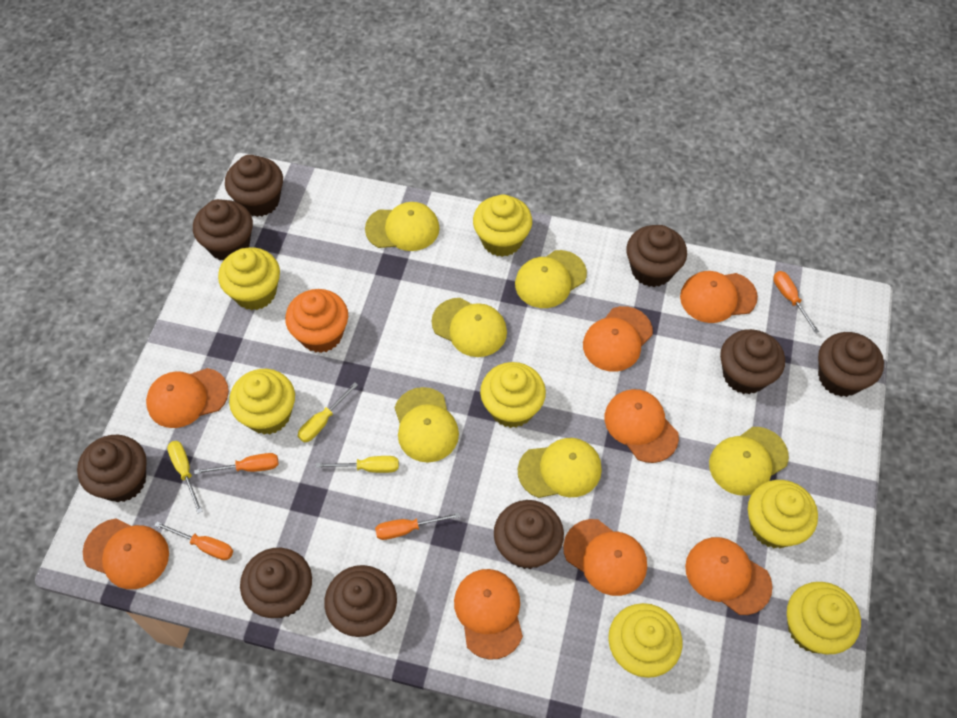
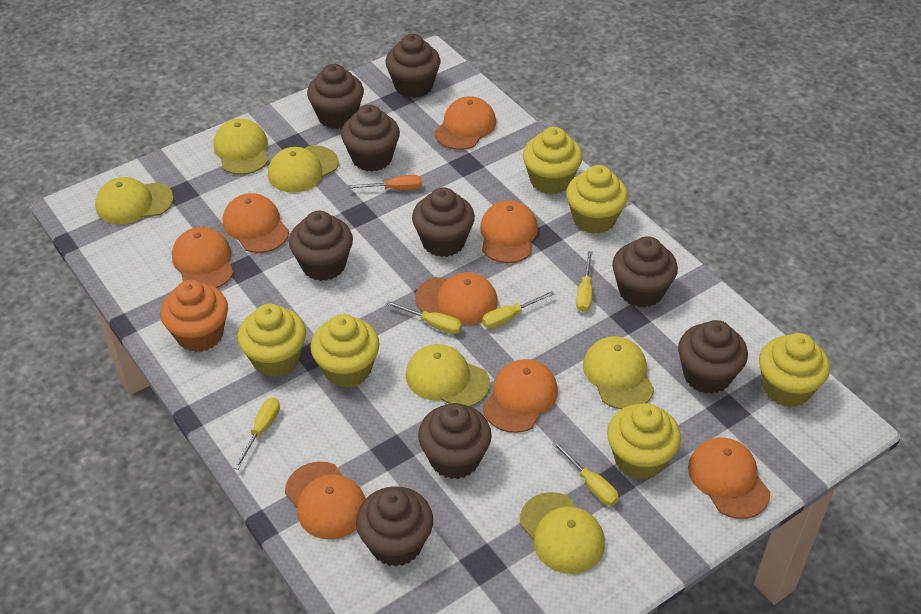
orange screwdriver: 4 -> 1
yellow cupcake: 7 -> 6
yellow screwdriver: 3 -> 5

